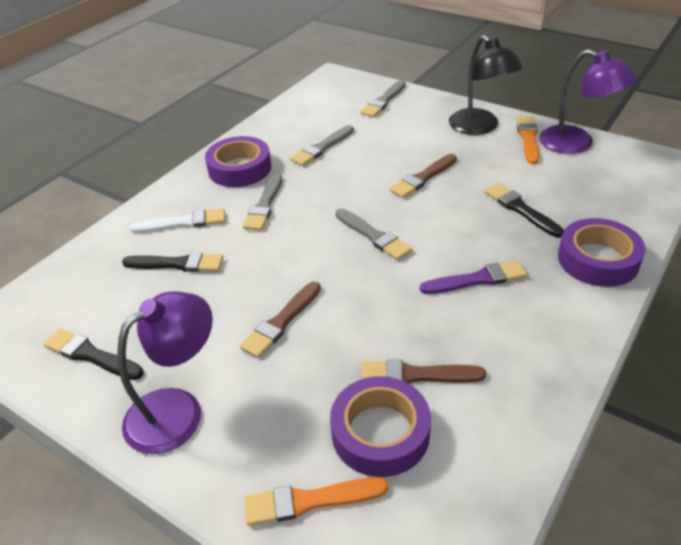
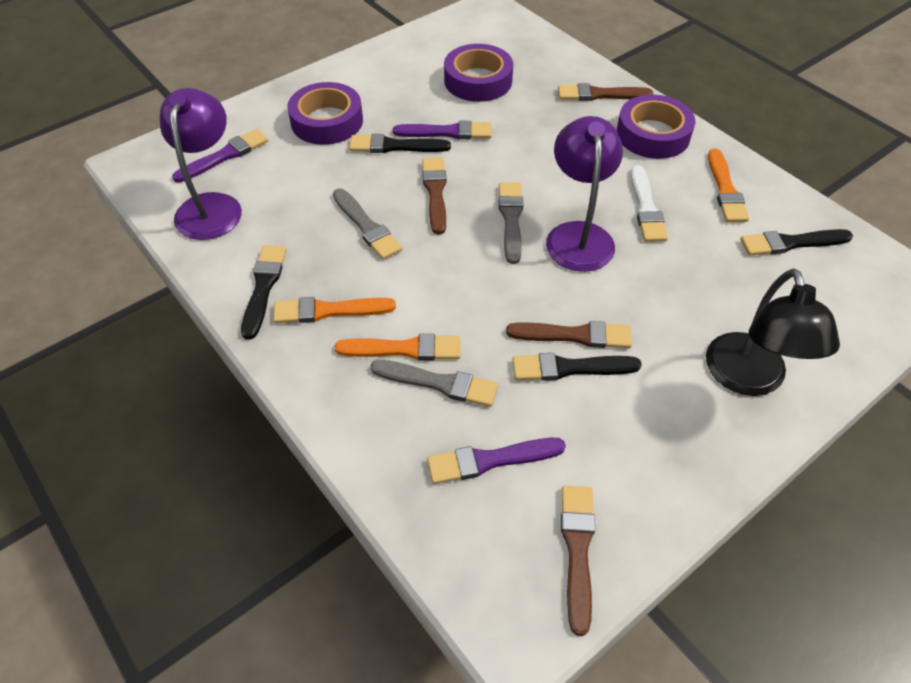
black brush: 3 -> 4
brown brush: 3 -> 4
grey brush: 4 -> 3
orange brush: 2 -> 3
purple brush: 1 -> 3

